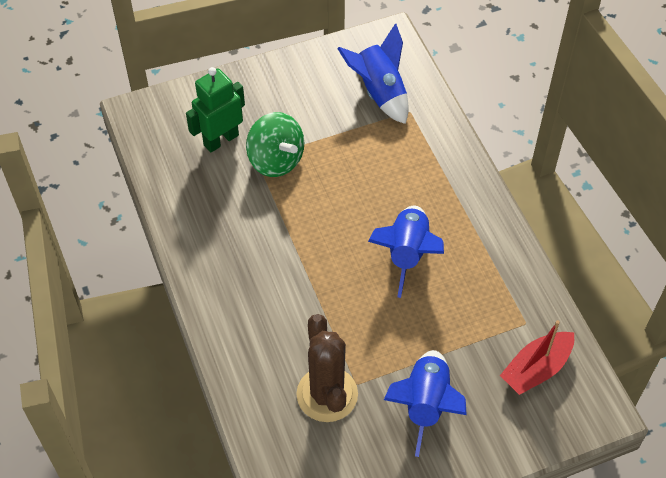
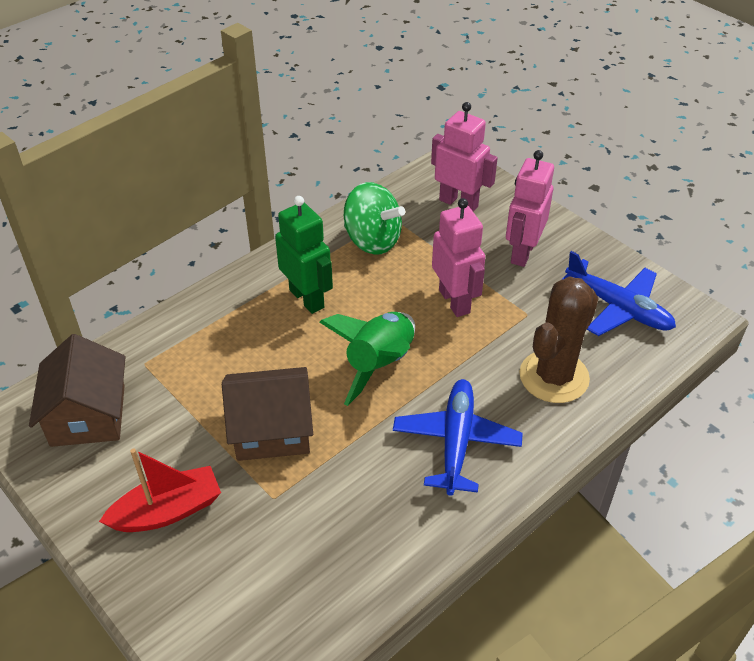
blue plane: 0 -> 2
blue rocket: 3 -> 0
brown house: 0 -> 2
green rocket: 0 -> 1
pink robot: 0 -> 3

